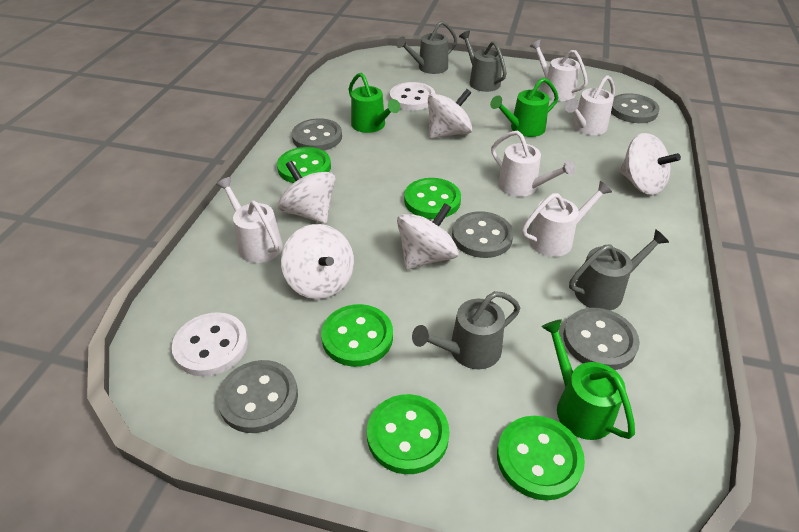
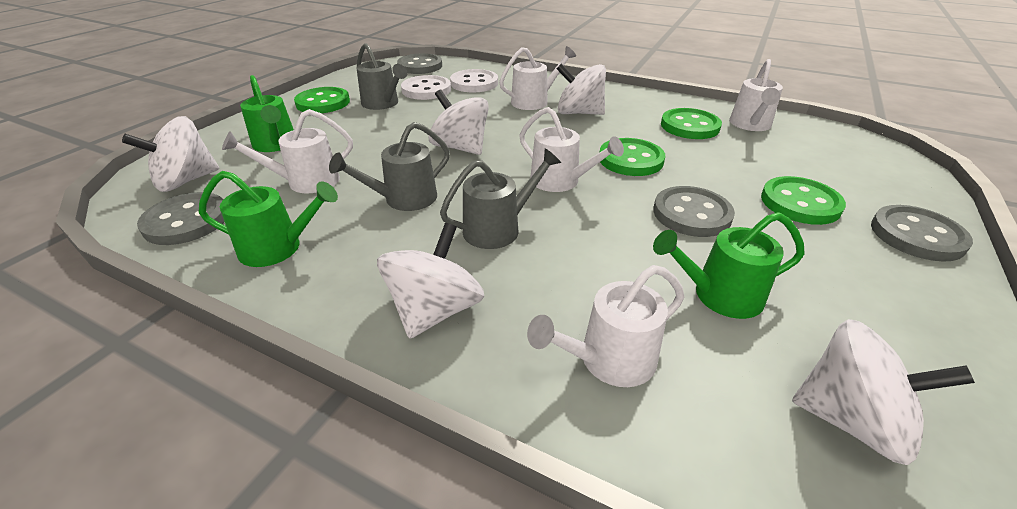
green button: 5 -> 4
grey button: 5 -> 4
grey watering can: 4 -> 3

